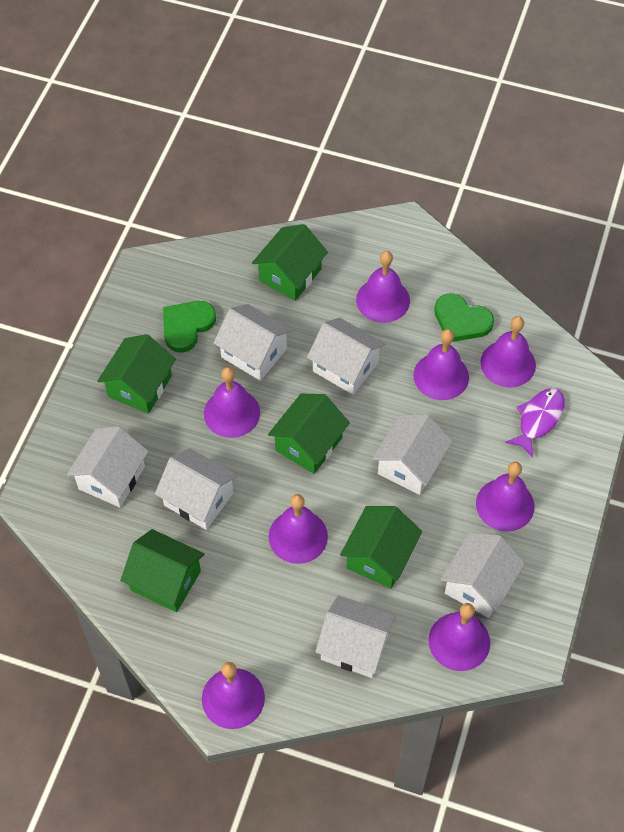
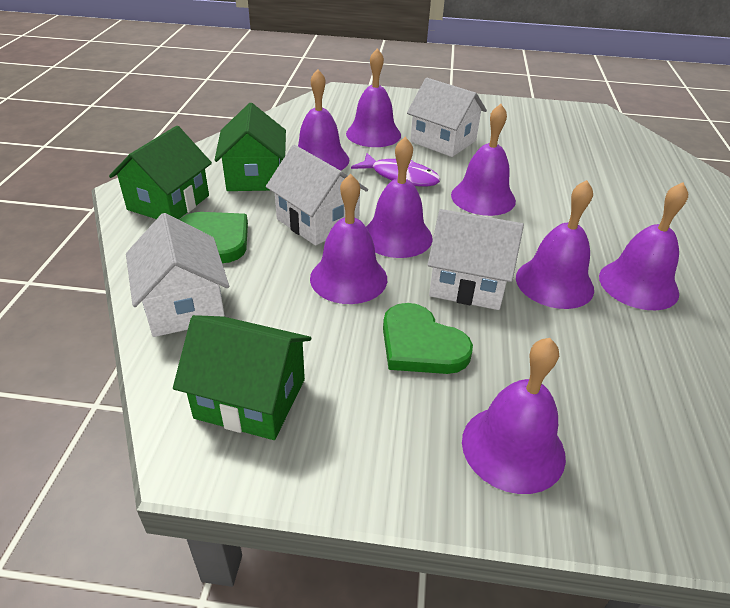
green house: 5 -> 3
white house: 7 -> 4

